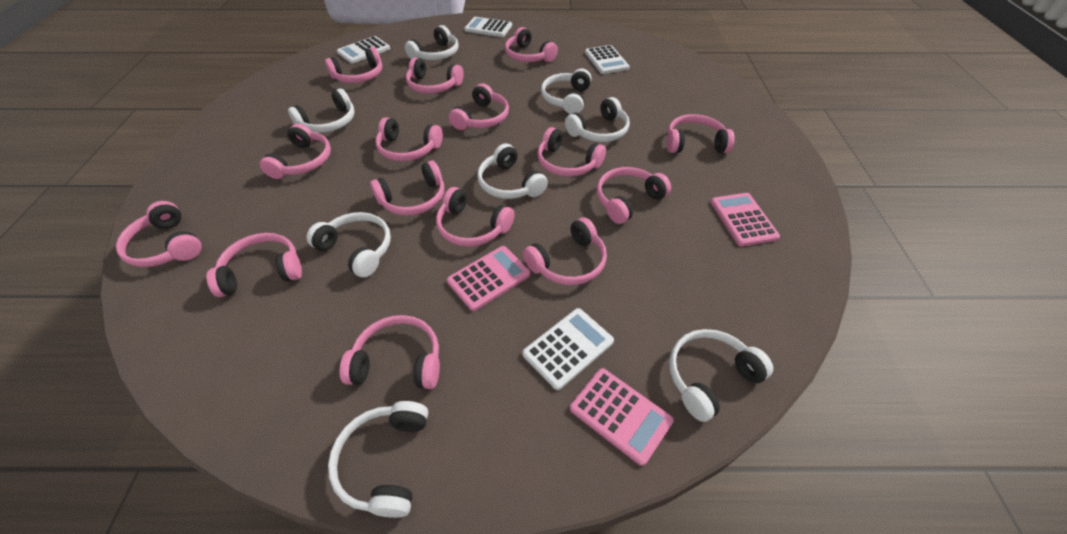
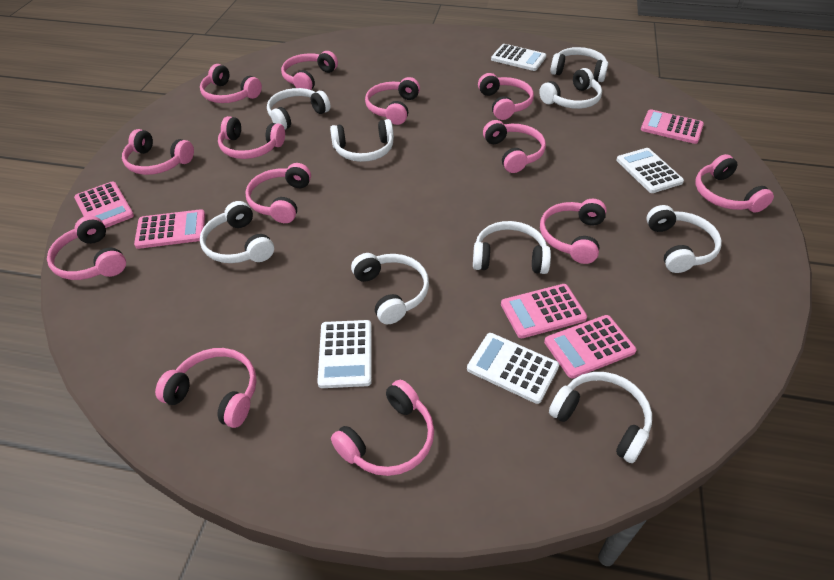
pink calculator: 3 -> 5
pink headphones: 15 -> 13
white headphones: 8 -> 9

